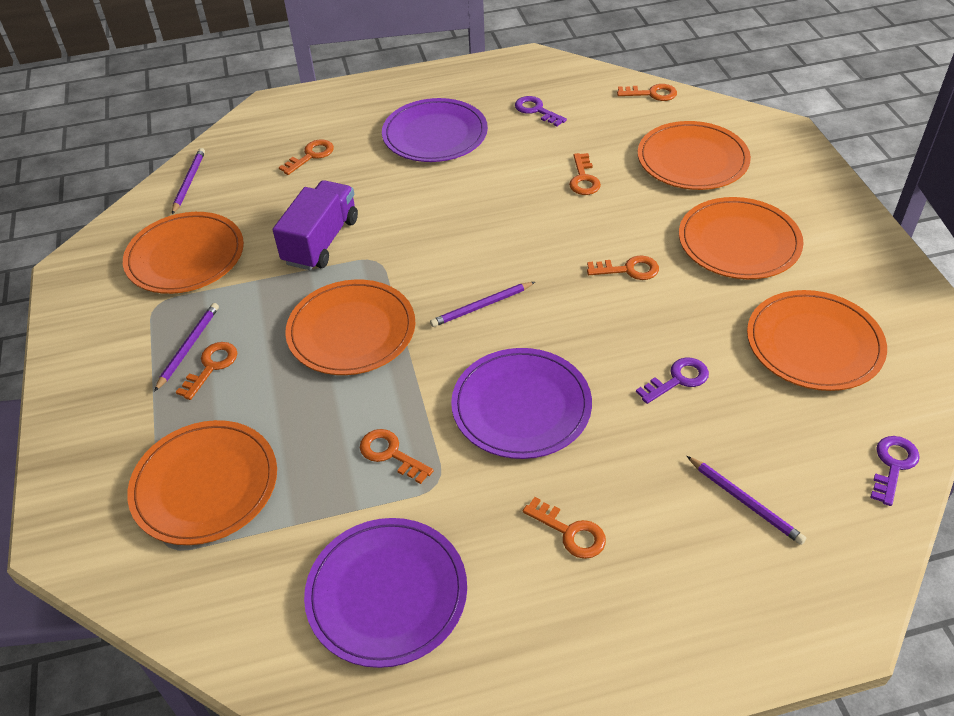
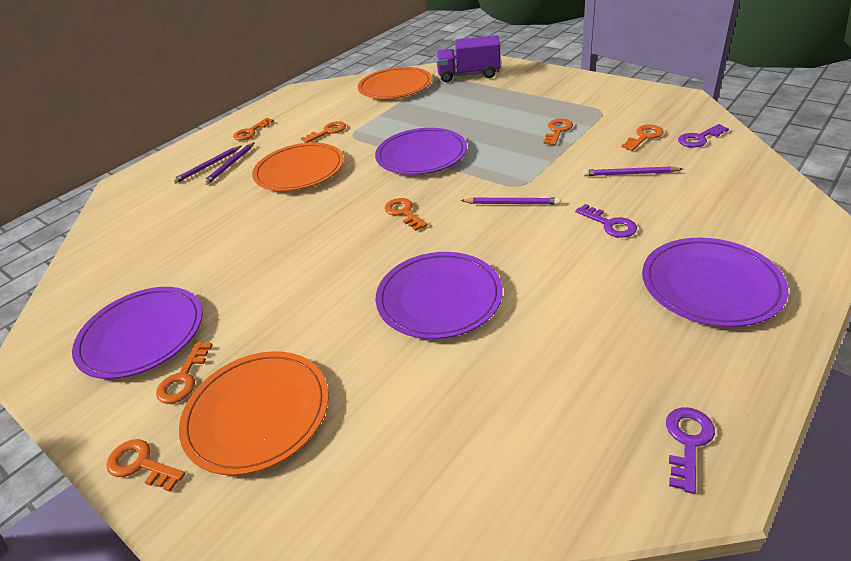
orange plate: 6 -> 3
purple plate: 3 -> 4

